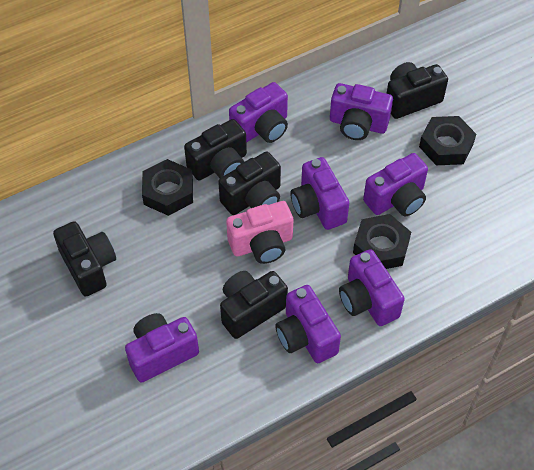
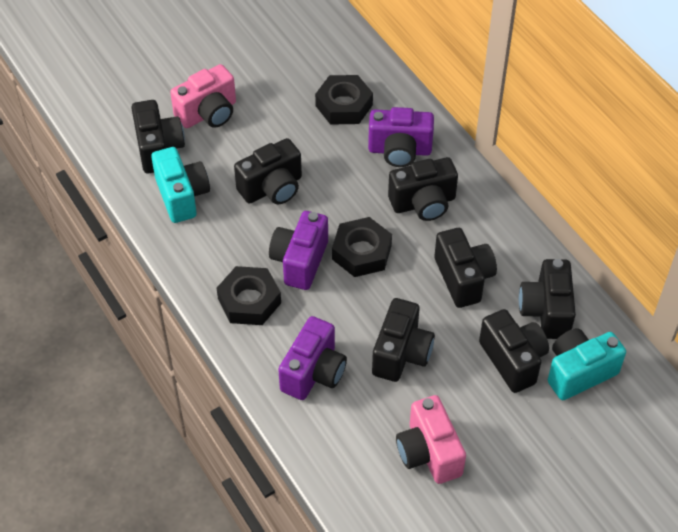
black camera: 5 -> 7
pink camera: 1 -> 2
purple camera: 7 -> 3
turquoise camera: 0 -> 2

